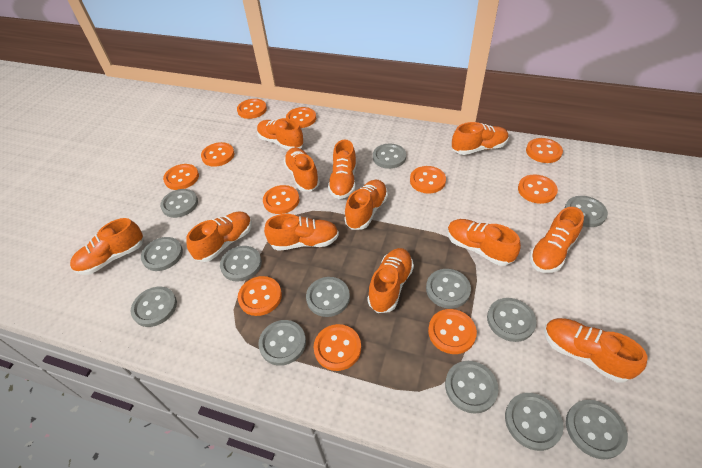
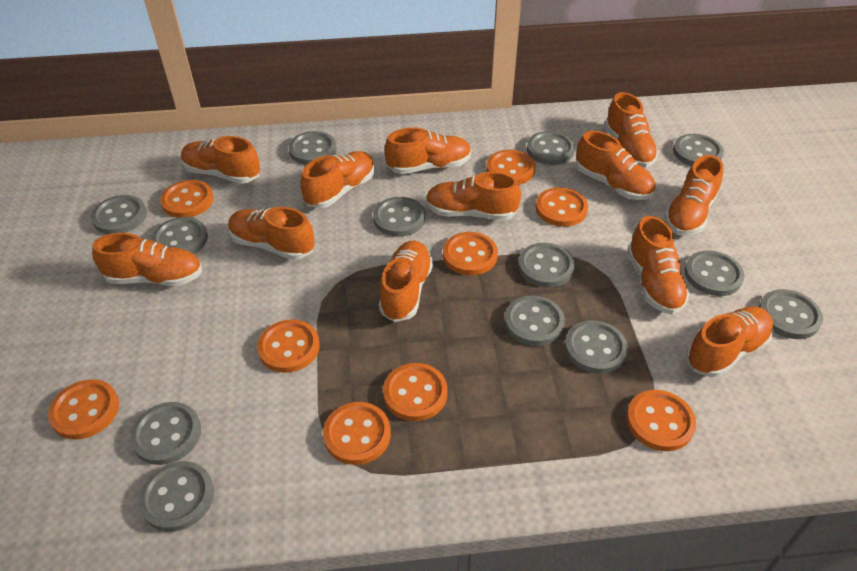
orange button: 11 -> 9

